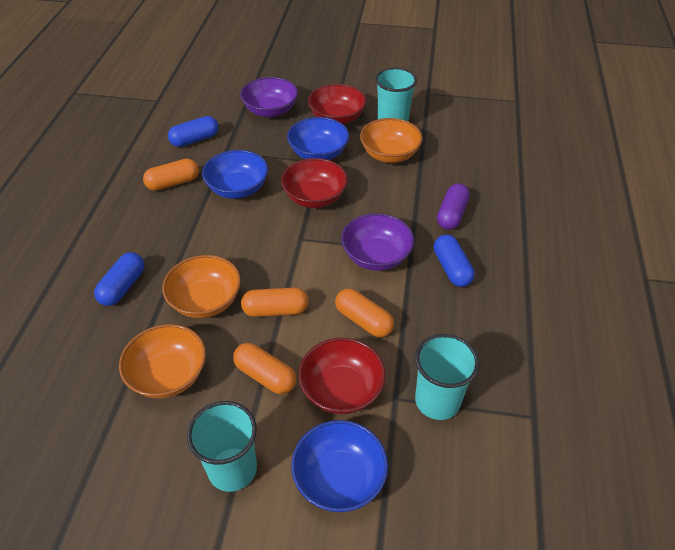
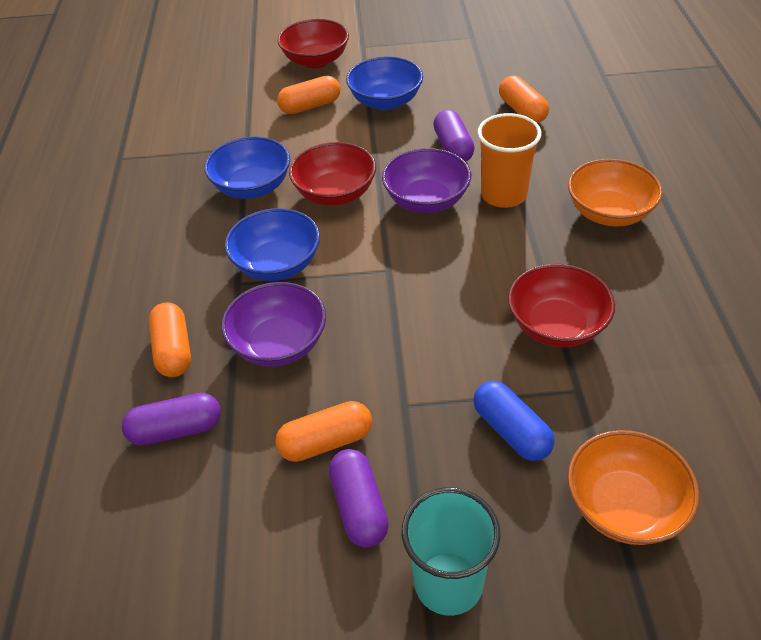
blue capsule: 3 -> 1
orange bowl: 3 -> 2
orange cup: 0 -> 1
purple capsule: 1 -> 3
turquoise cup: 3 -> 1

